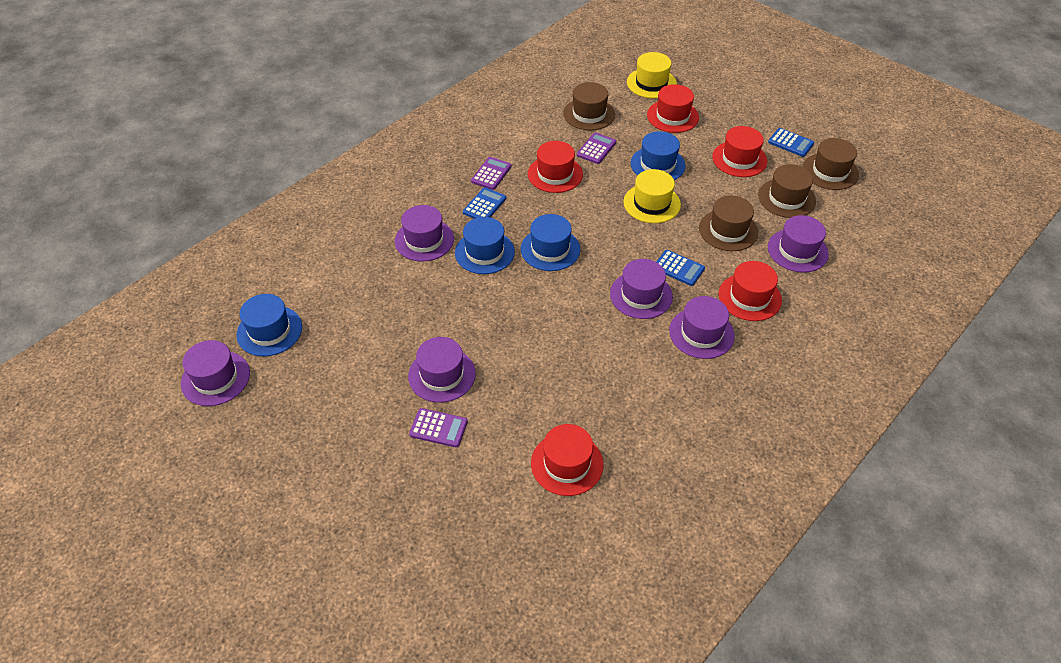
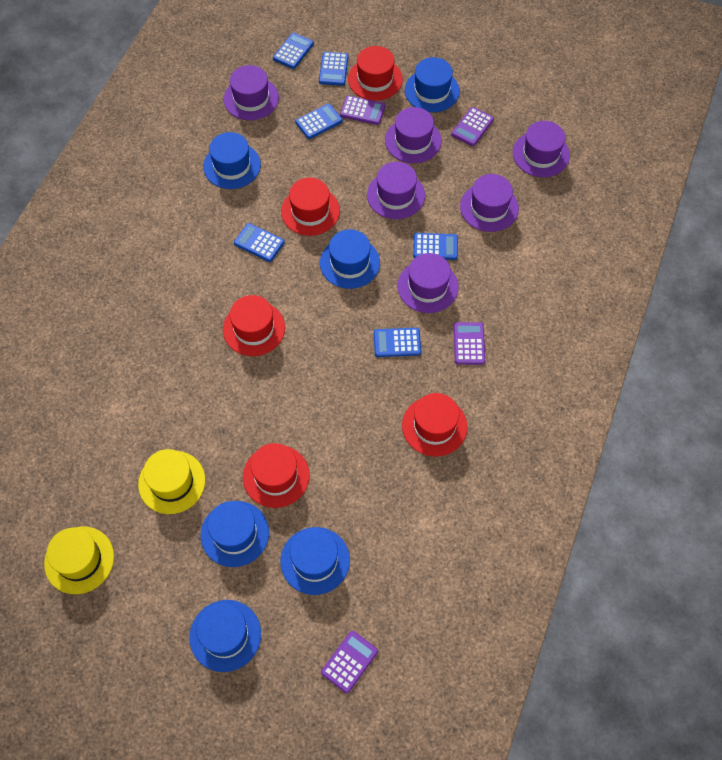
blue calculator: 3 -> 6
blue hat: 4 -> 6
brown hat: 4 -> 0
purple calculator: 3 -> 4

